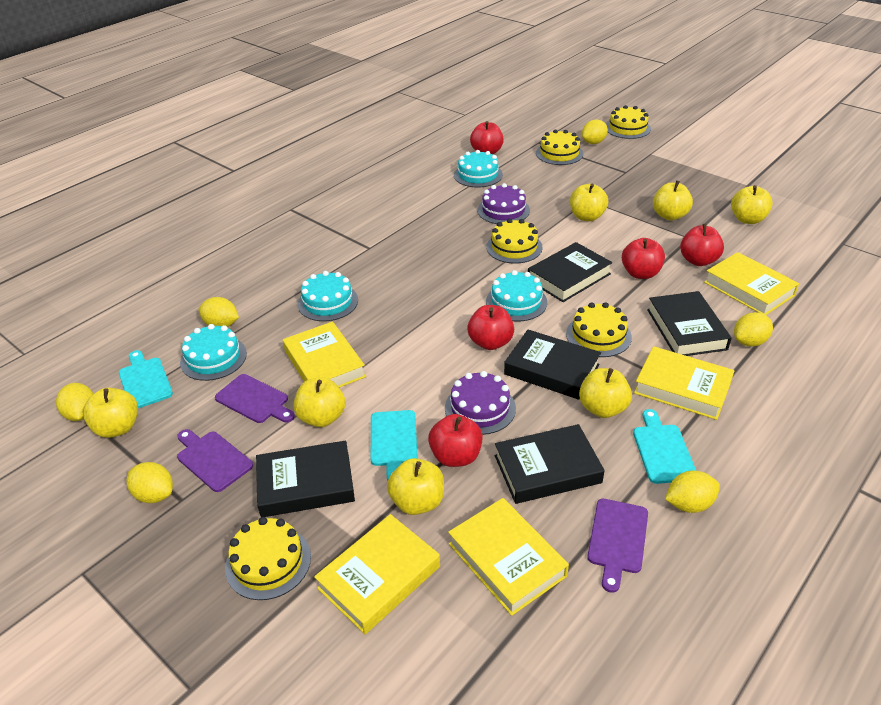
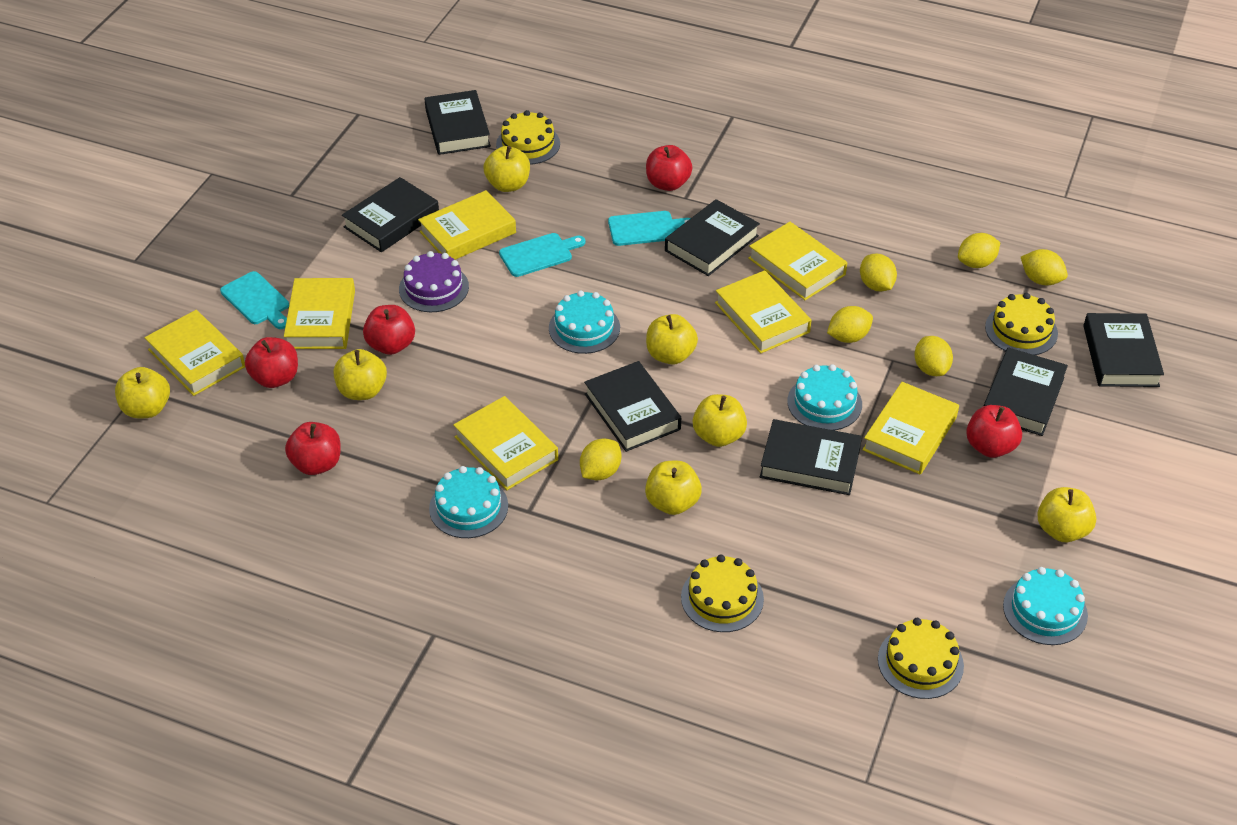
black book: 5 -> 7
purple cake: 2 -> 1
purple cutting board: 3 -> 0
yellow book: 5 -> 7
yellow cake: 5 -> 4

